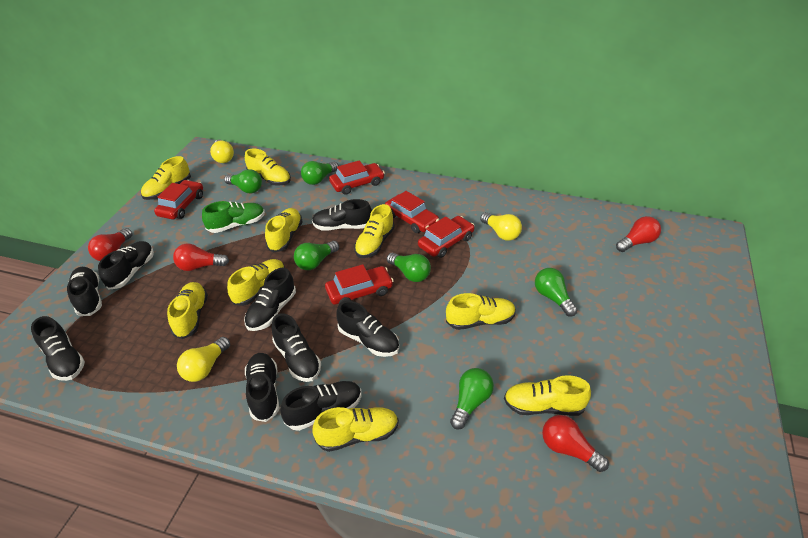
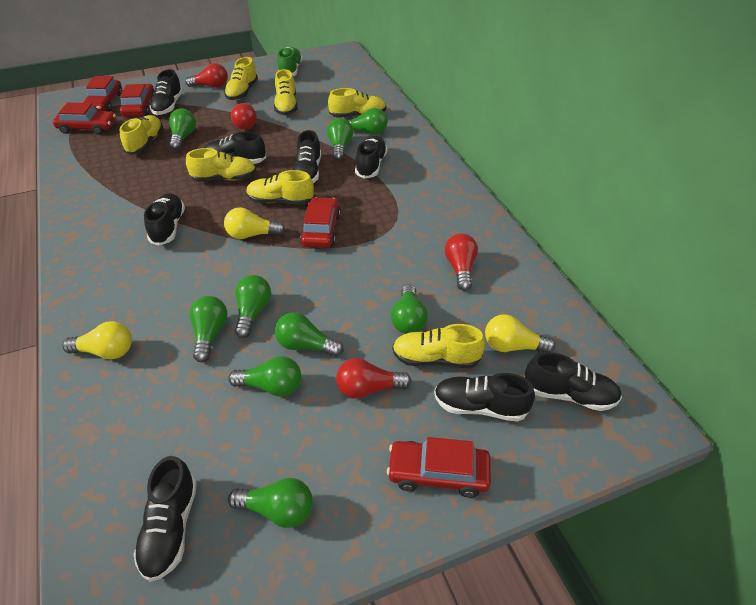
black shoe: 9 -> 8
green light bulb: 6 -> 9
yellow shoe: 9 -> 7

